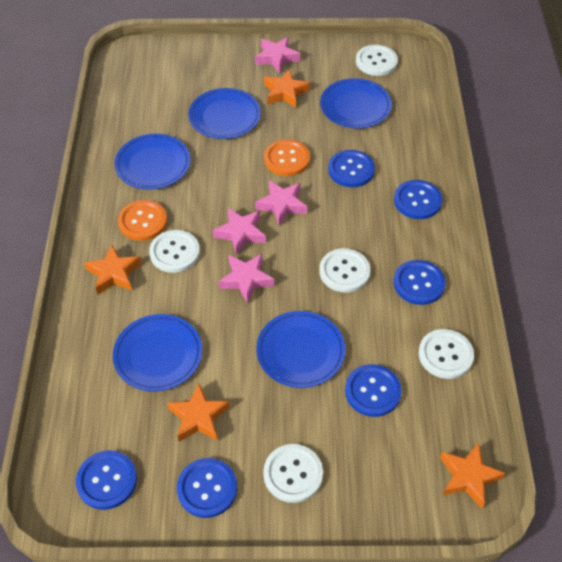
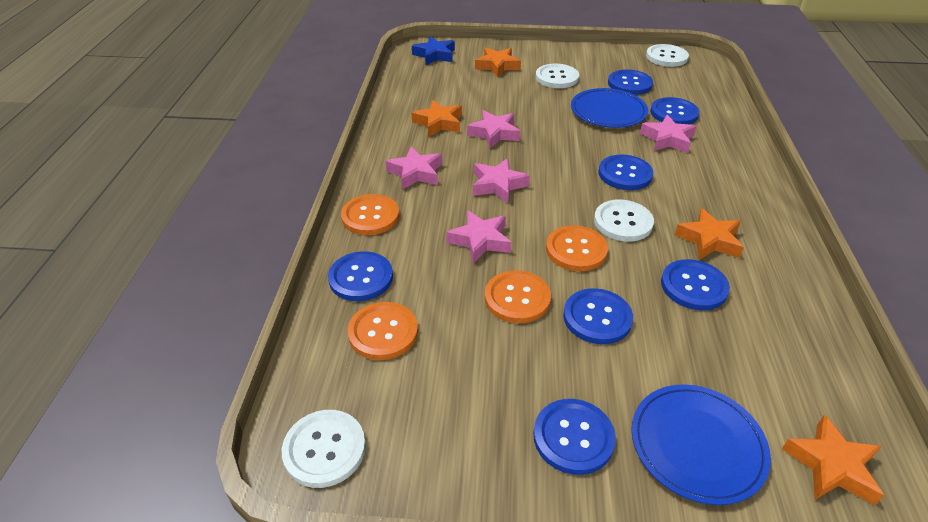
blue button: 6 -> 7
blue plate: 5 -> 2
blue star: 0 -> 1
orange button: 2 -> 4
pink star: 4 -> 5
white button: 5 -> 4

